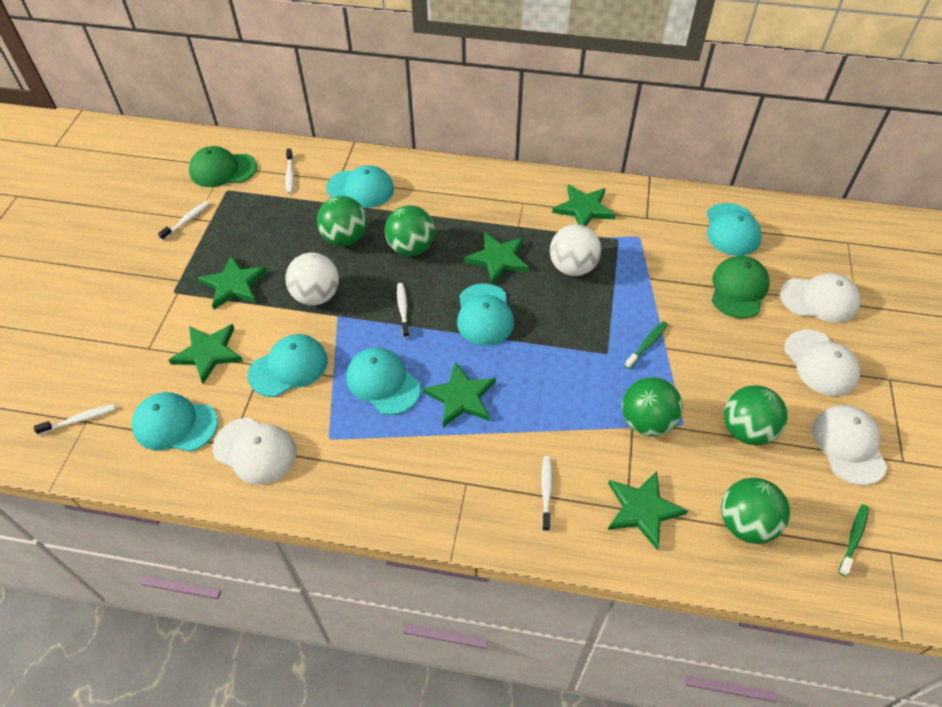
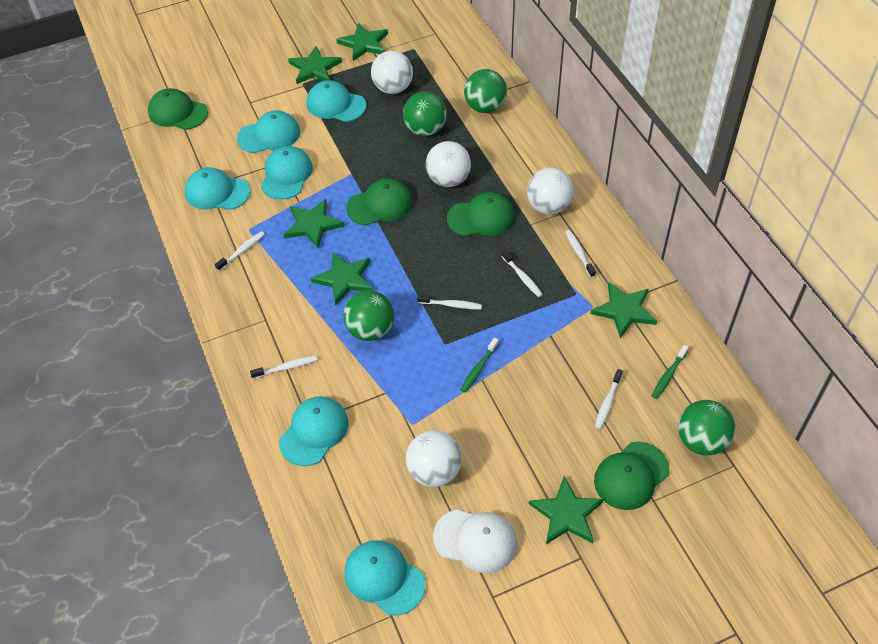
green ball: 5 -> 4
green cap: 2 -> 4
white ball: 2 -> 4
white cap: 4 -> 1
white toothbrush: 5 -> 6

